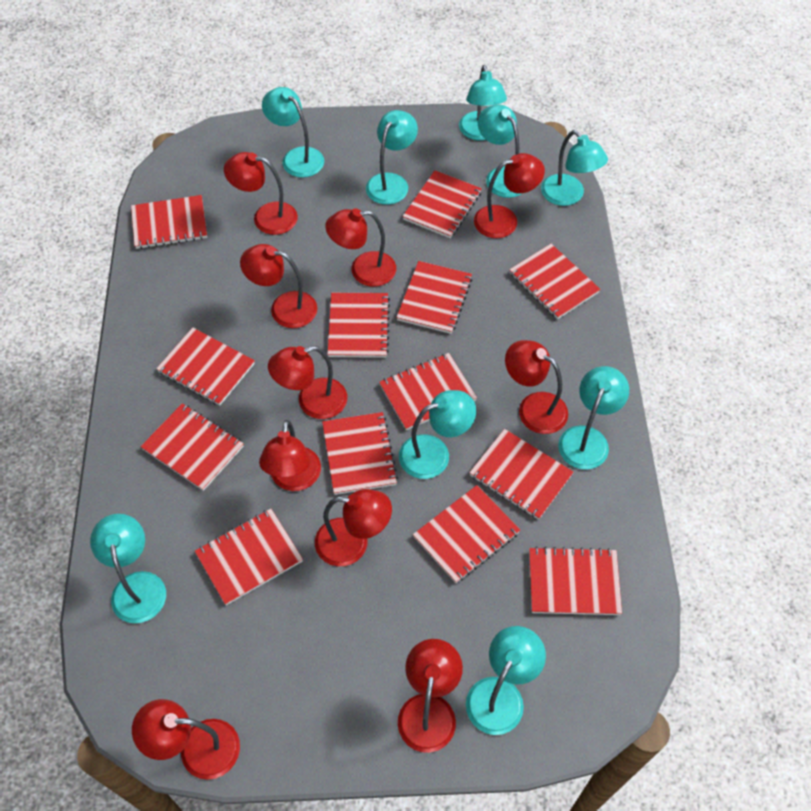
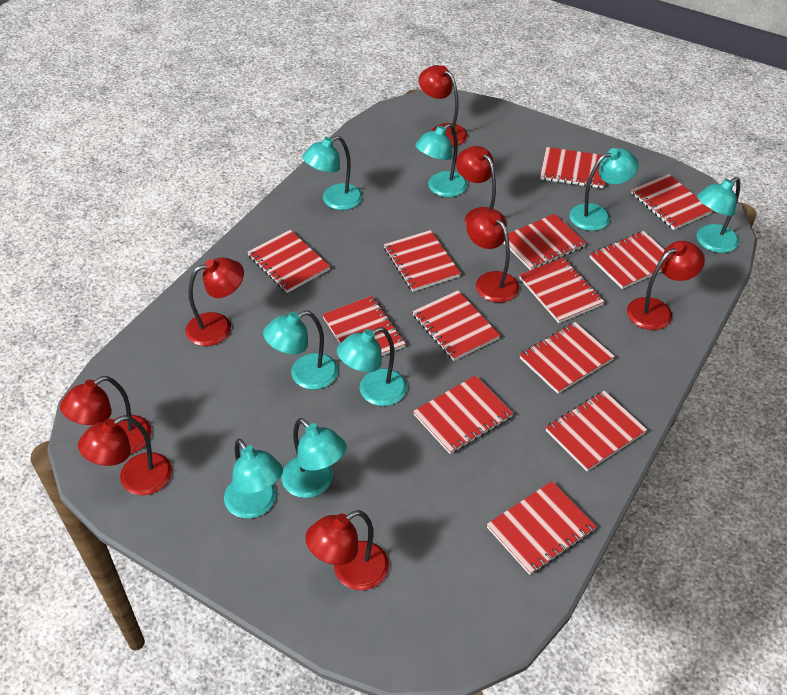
red lamp: 10 -> 8
turquoise lamp: 9 -> 8

